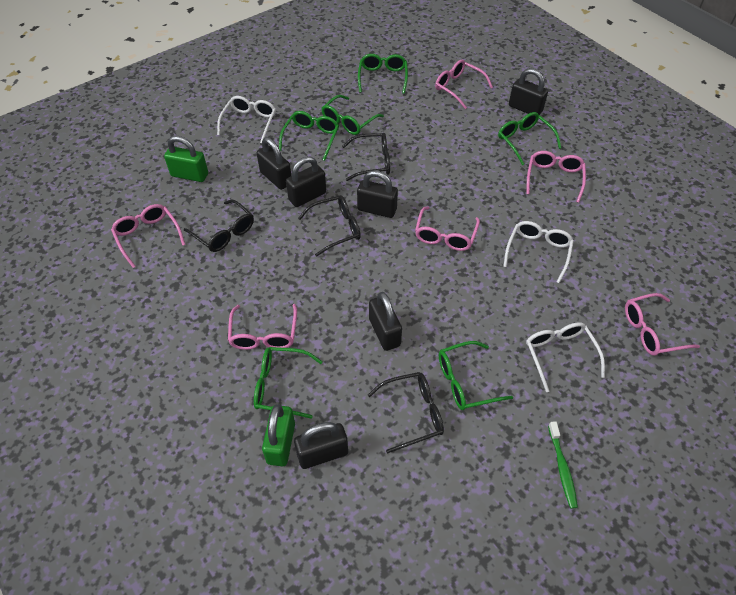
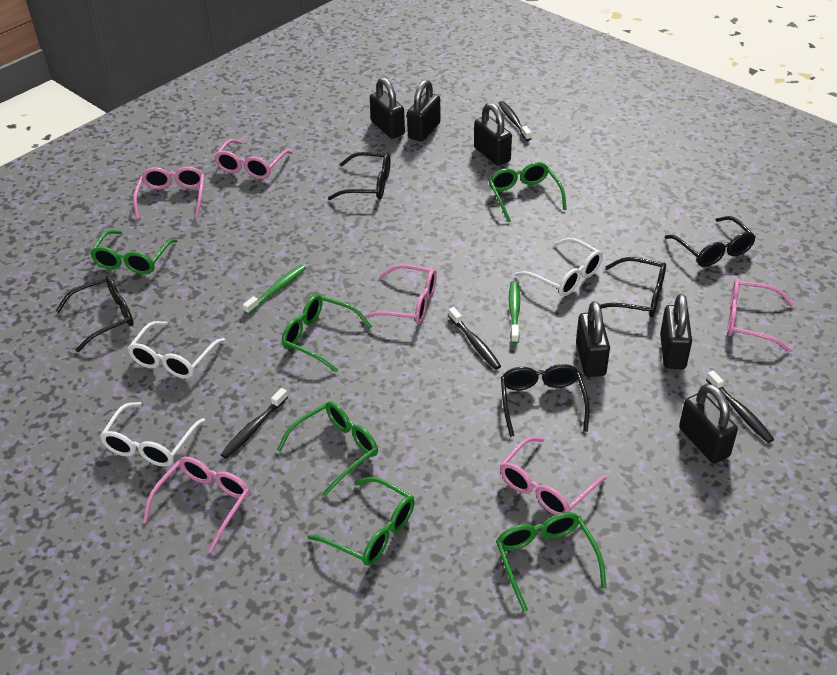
black glasses: 4 -> 5
black toothbrush: 0 -> 4
green padlock: 2 -> 0
green toothbrush: 1 -> 2

